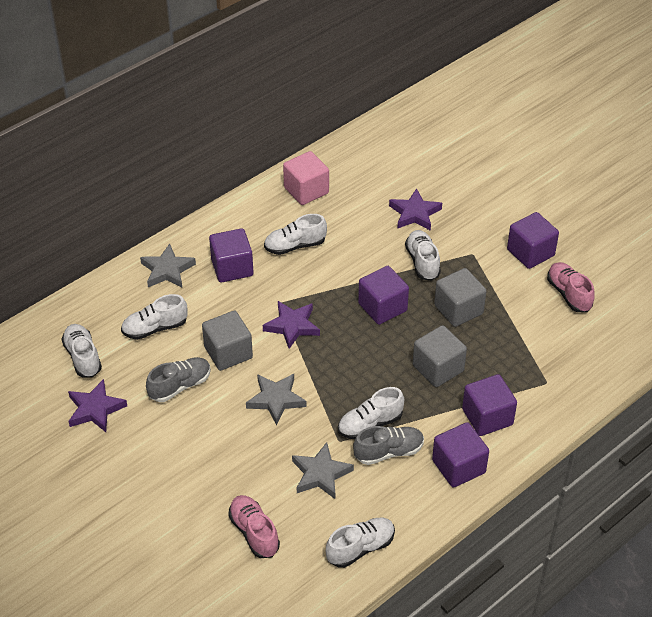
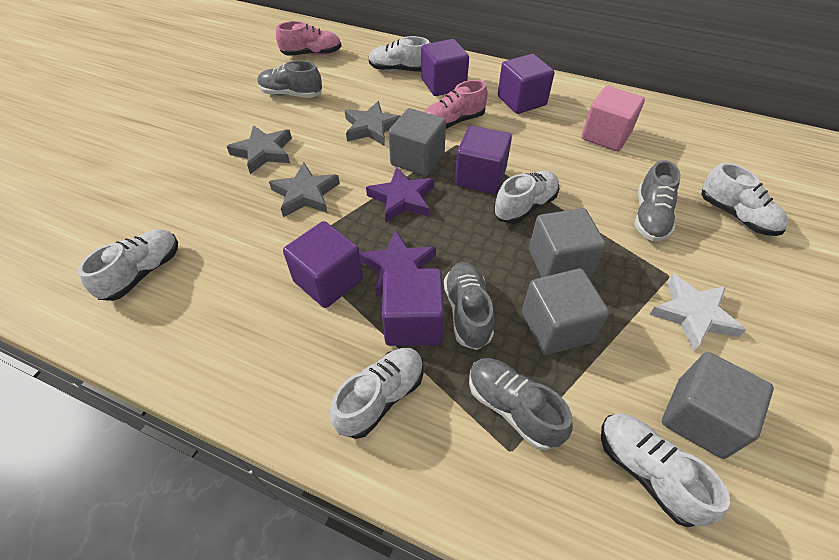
grey cube: 3 -> 4
grey shoe: 2 -> 4
purple star: 3 -> 2
white star: 0 -> 1

